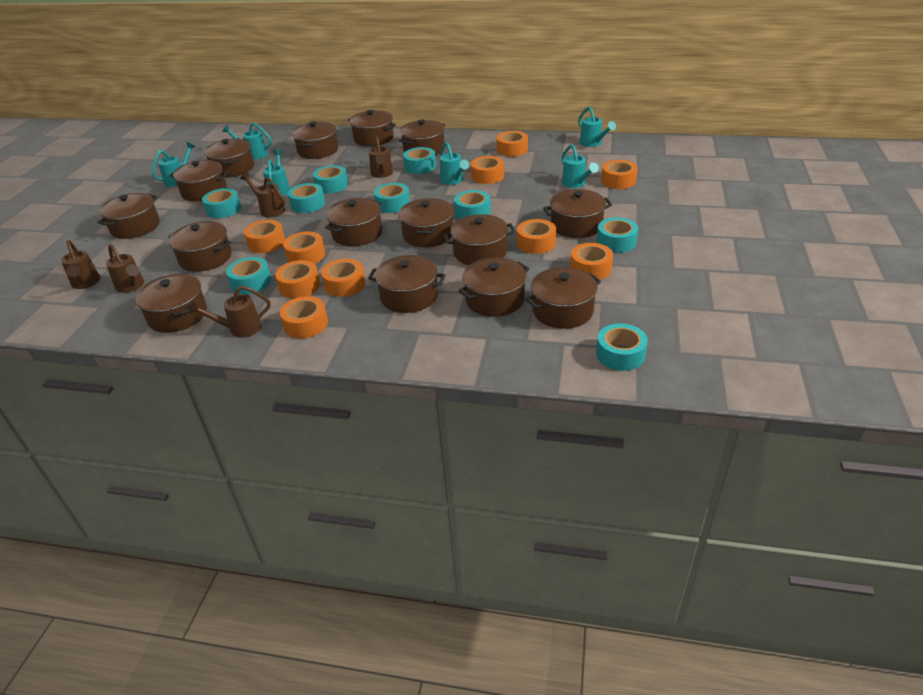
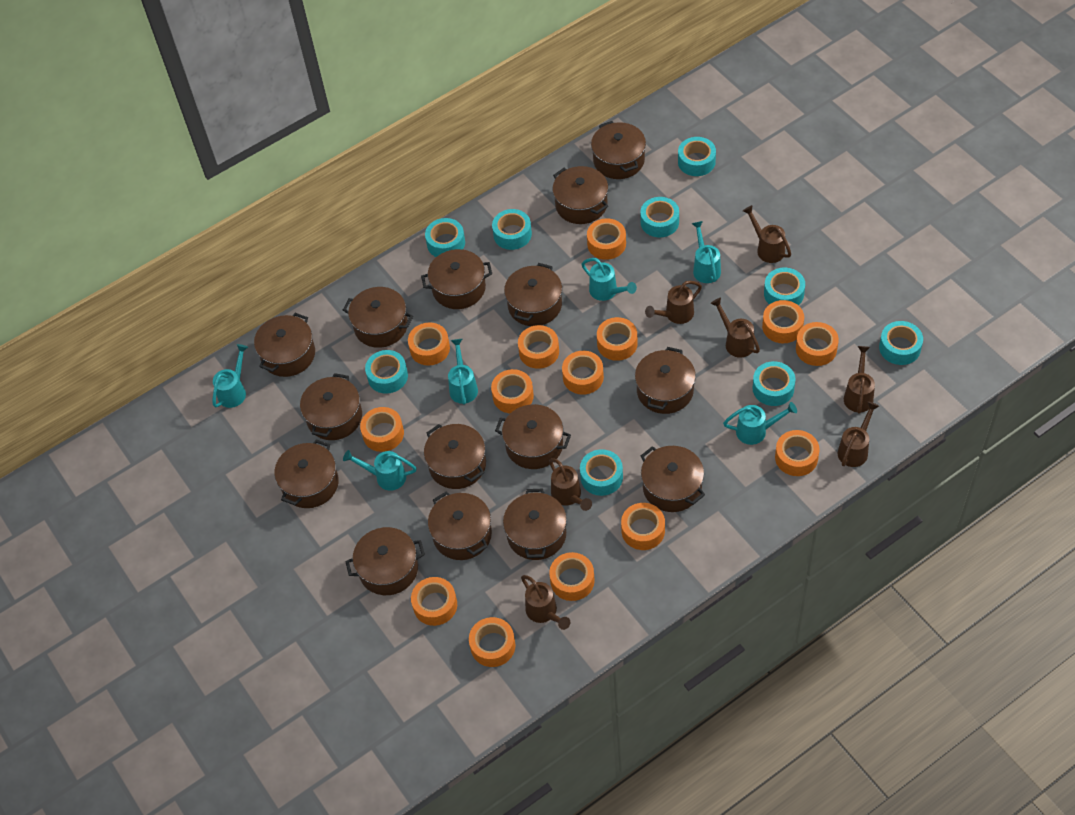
brown watering can: 5 -> 7
orange tape: 10 -> 14

